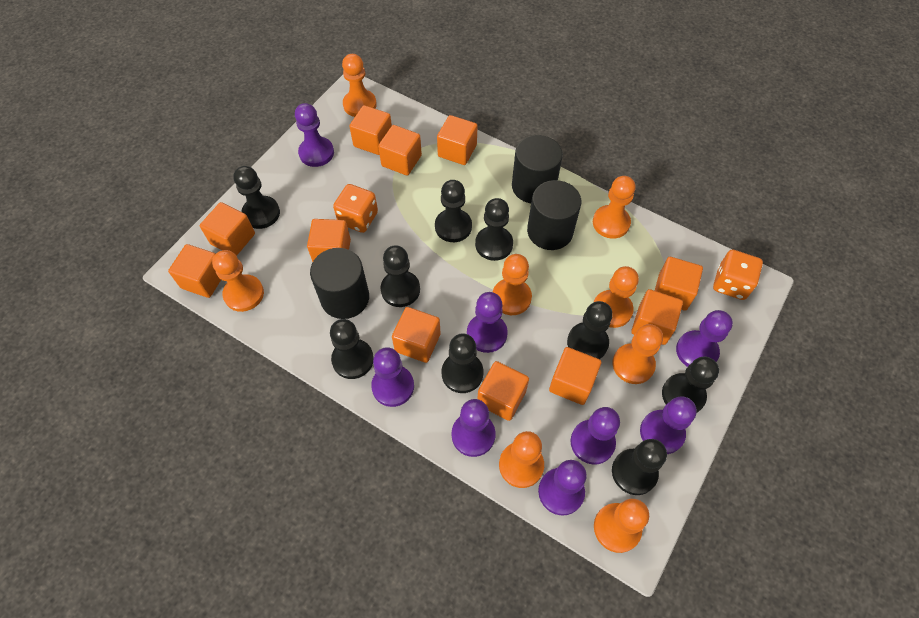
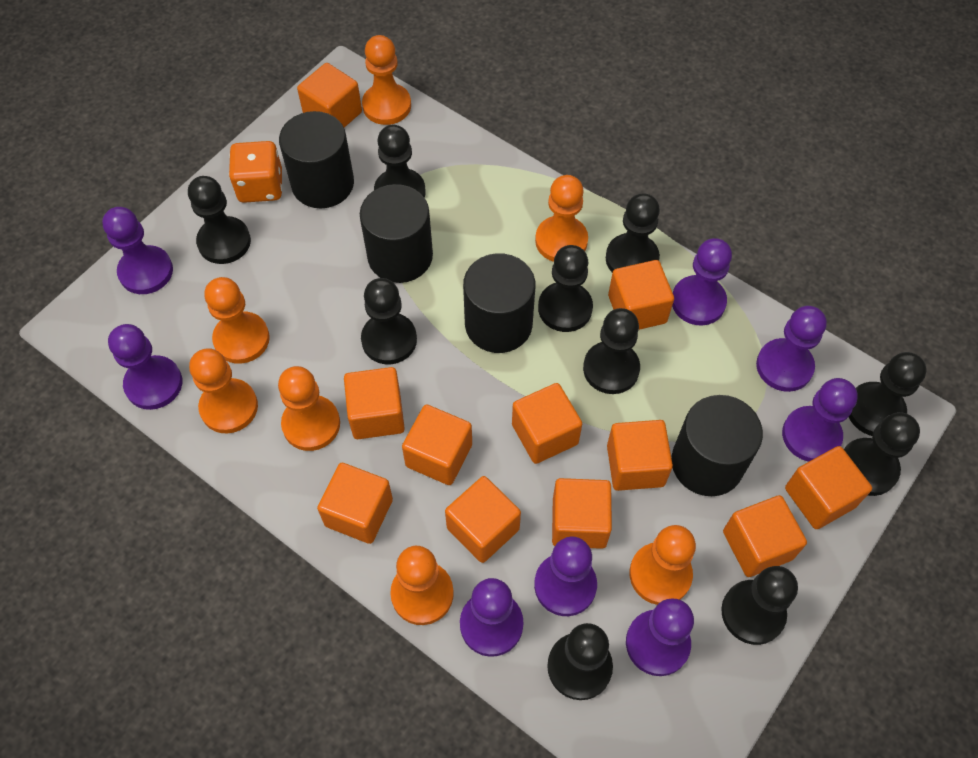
black cylinder: 3 -> 4
black pawn: 9 -> 10
orange dice: 2 -> 1
orange pawn: 8 -> 7

